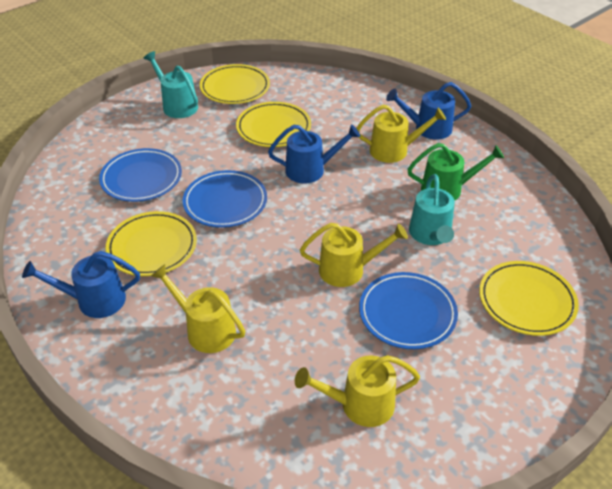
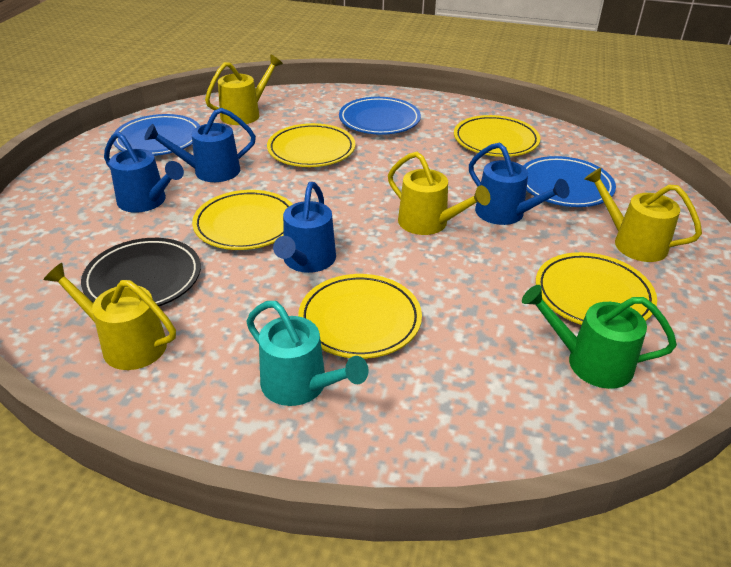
black plate: 0 -> 1
blue watering can: 3 -> 4
turquoise watering can: 2 -> 1
yellow plate: 4 -> 5

